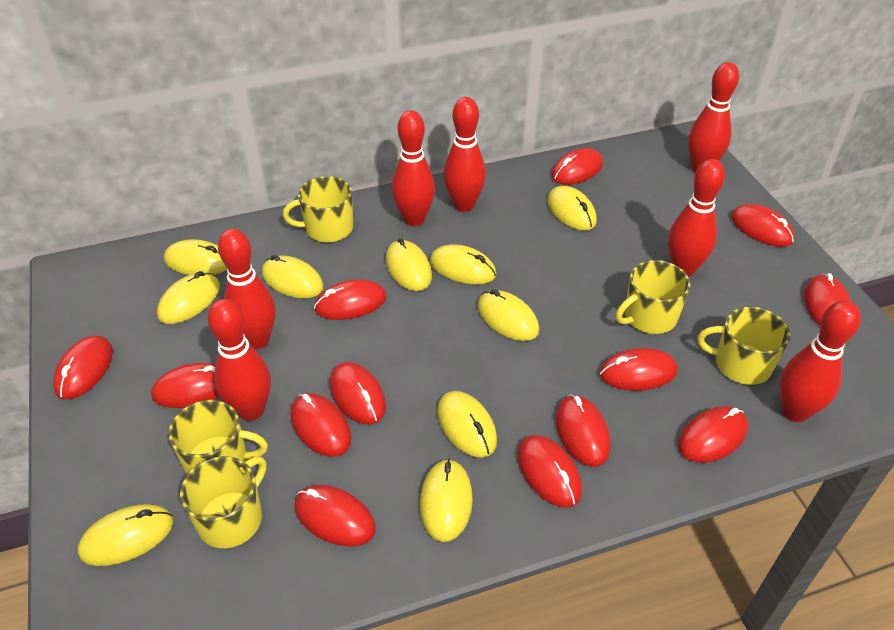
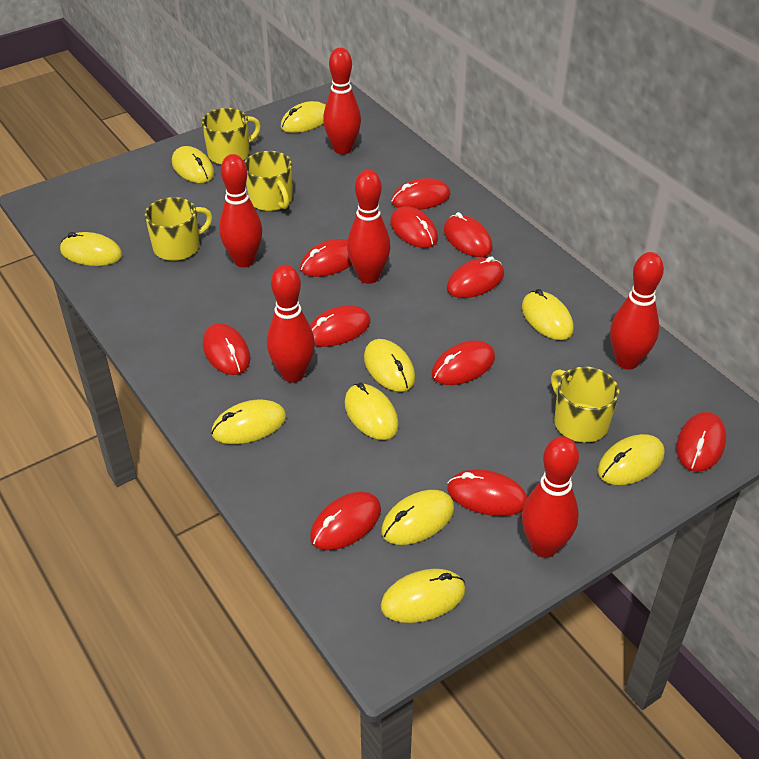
red bowling pin: 7 -> 6
red mouse: 13 -> 11
yellow mug: 5 -> 4

